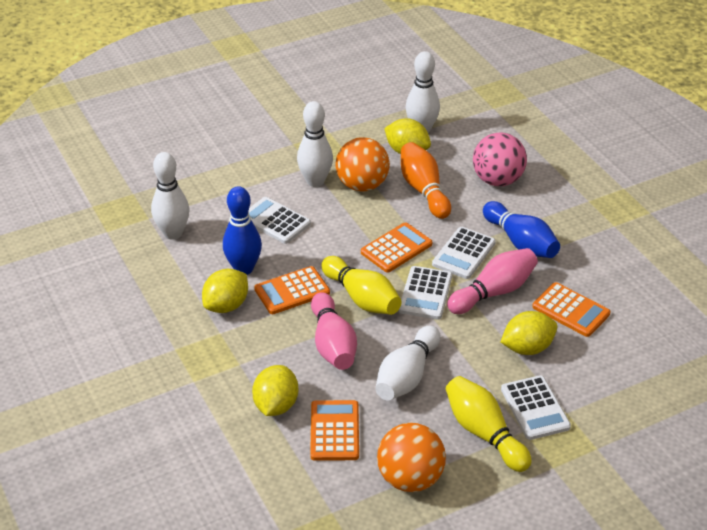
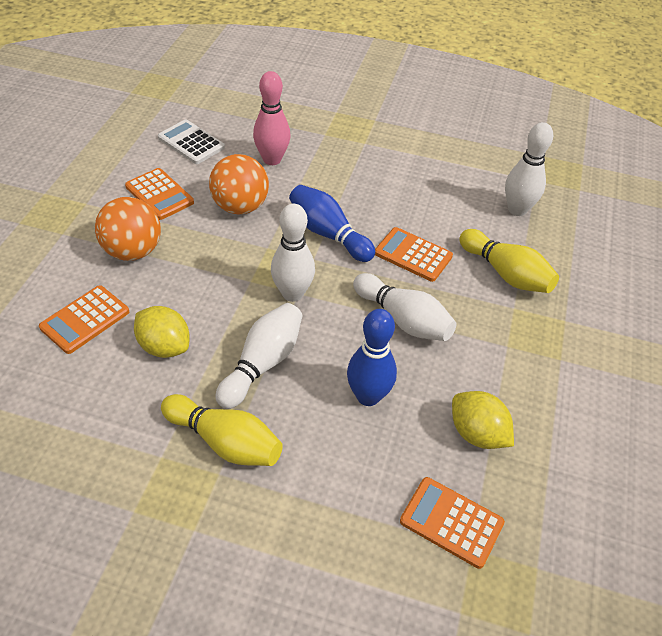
orange bowling pin: 1 -> 0
pink ball: 1 -> 0
pink bowling pin: 2 -> 1
white calculator: 4 -> 1
yellow lemon: 4 -> 2

